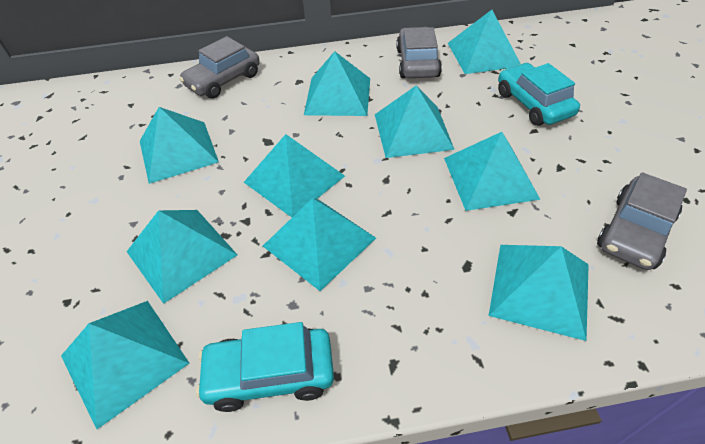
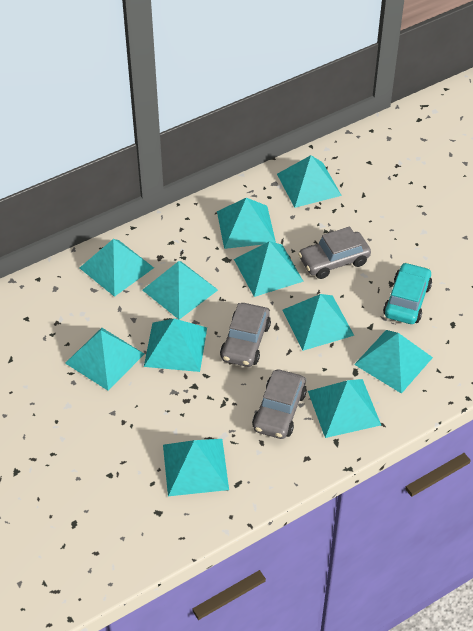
turquoise car: 2 -> 1
turquoise pyramid: 10 -> 11

